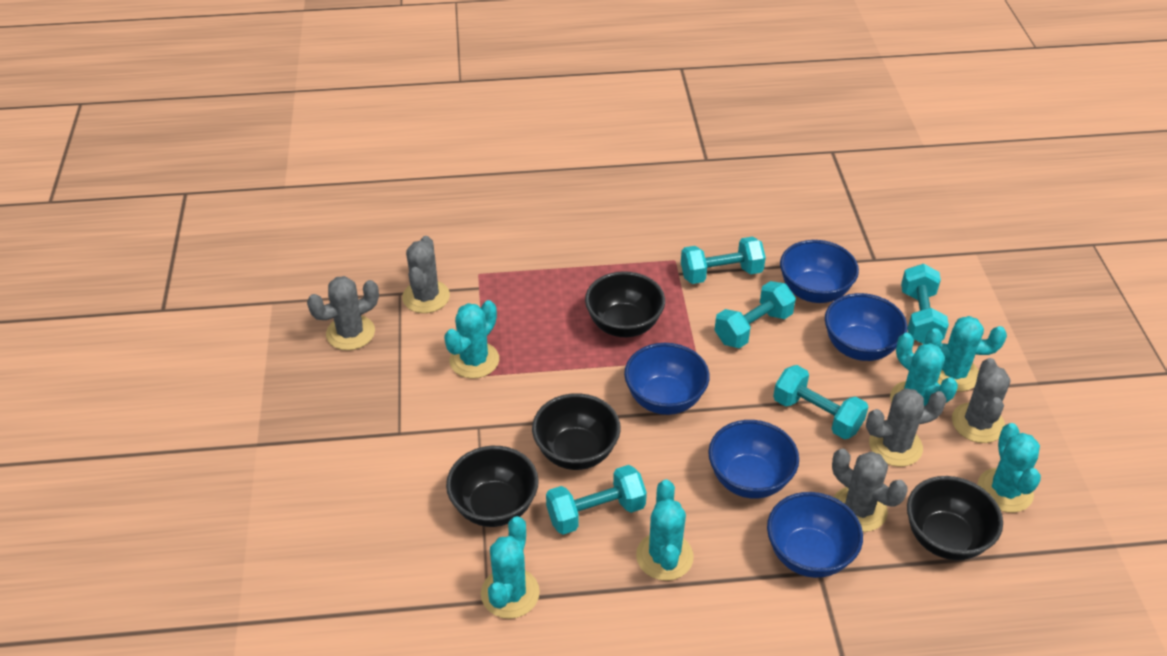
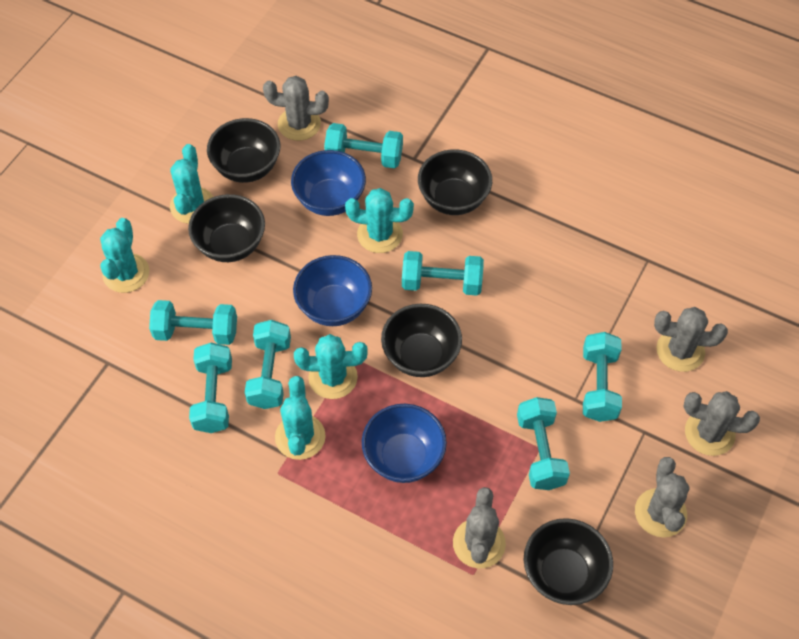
black bowl: 4 -> 5
blue bowl: 5 -> 3
turquoise cactus: 6 -> 5
turquoise dumbbell: 5 -> 7

